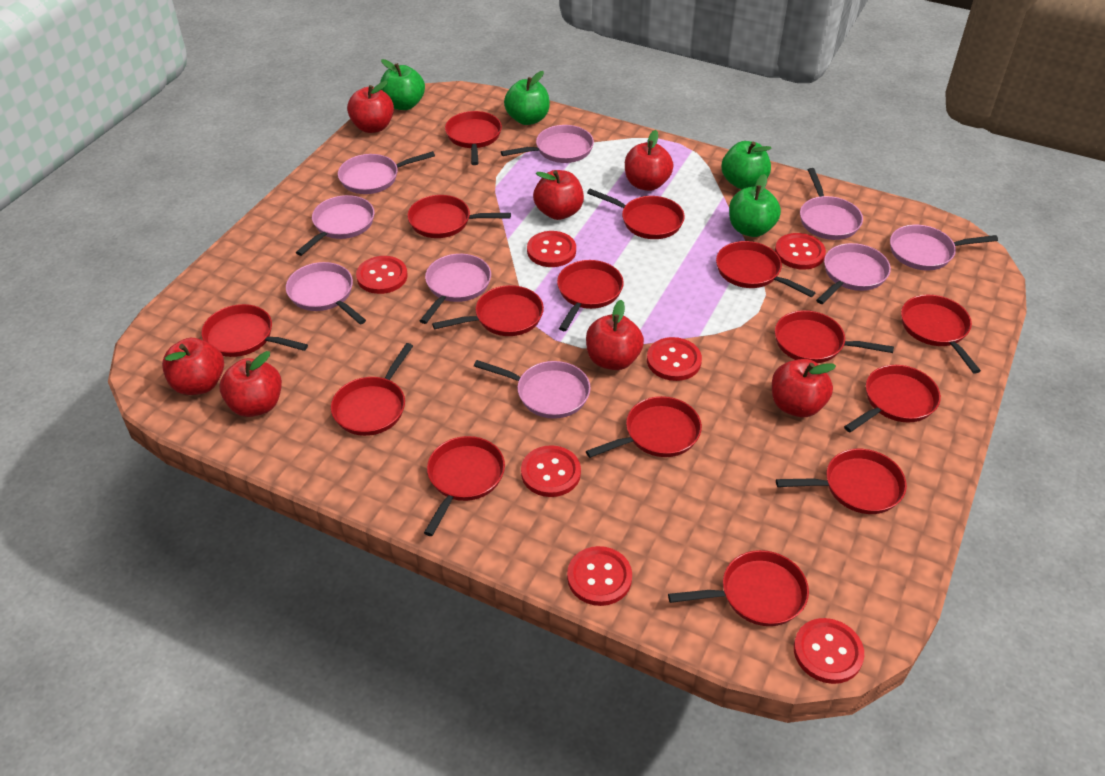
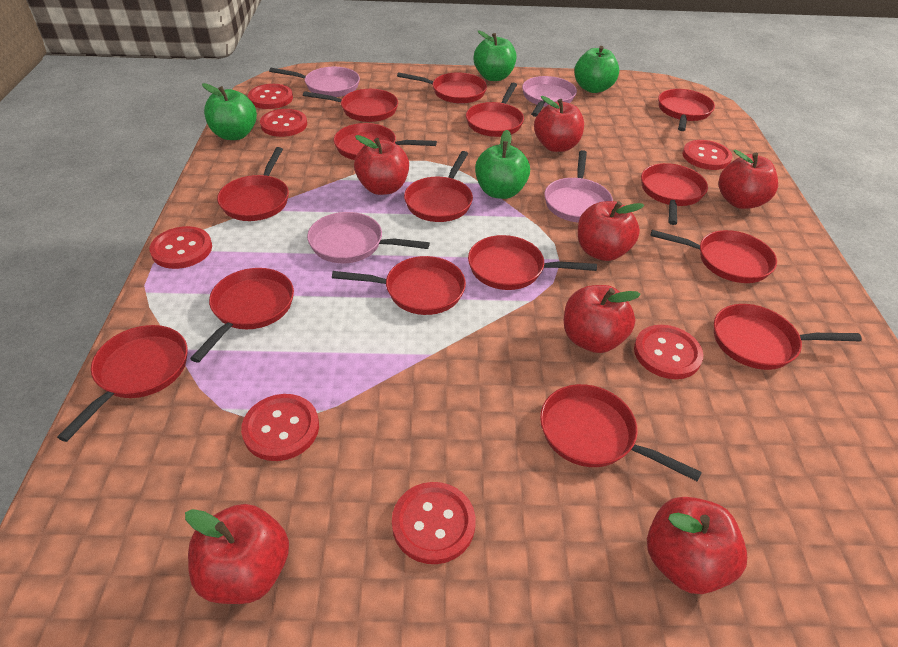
pink pan: 9 -> 4

